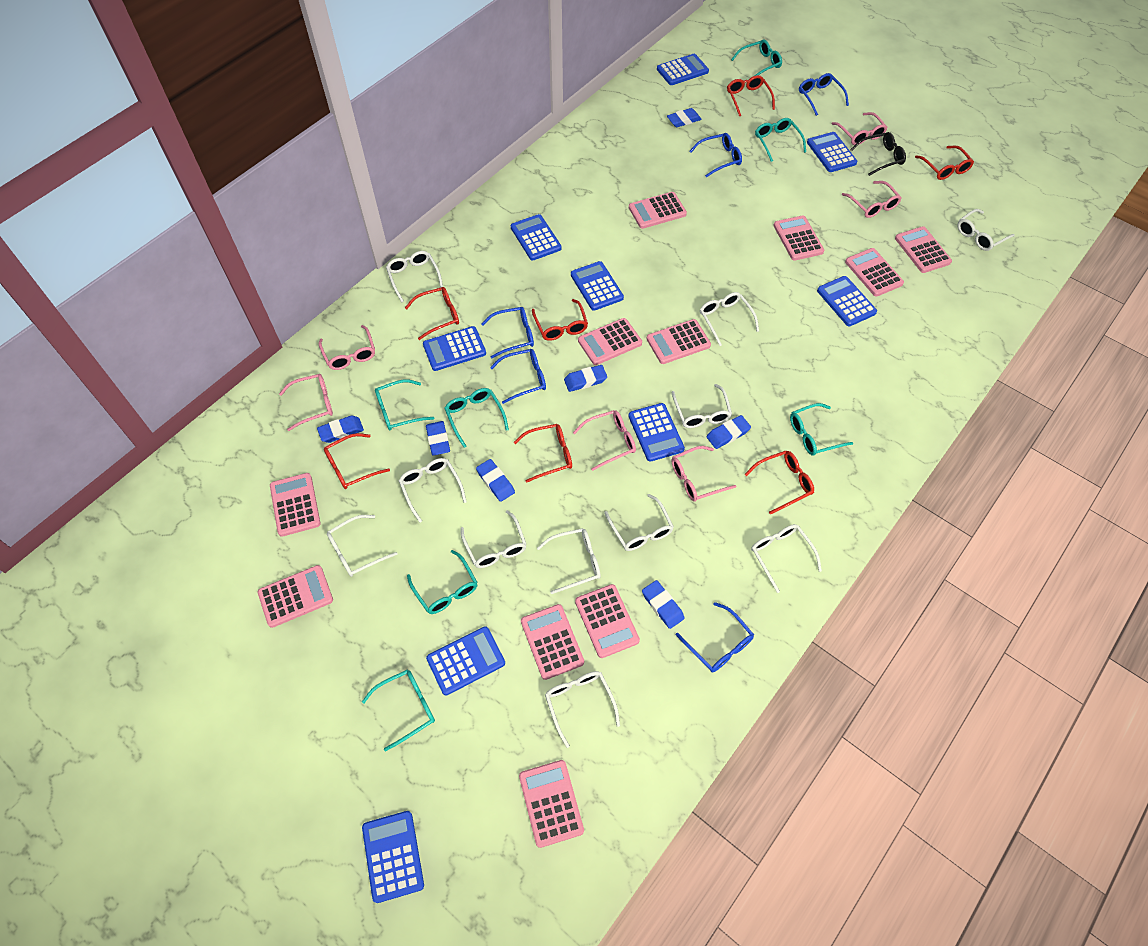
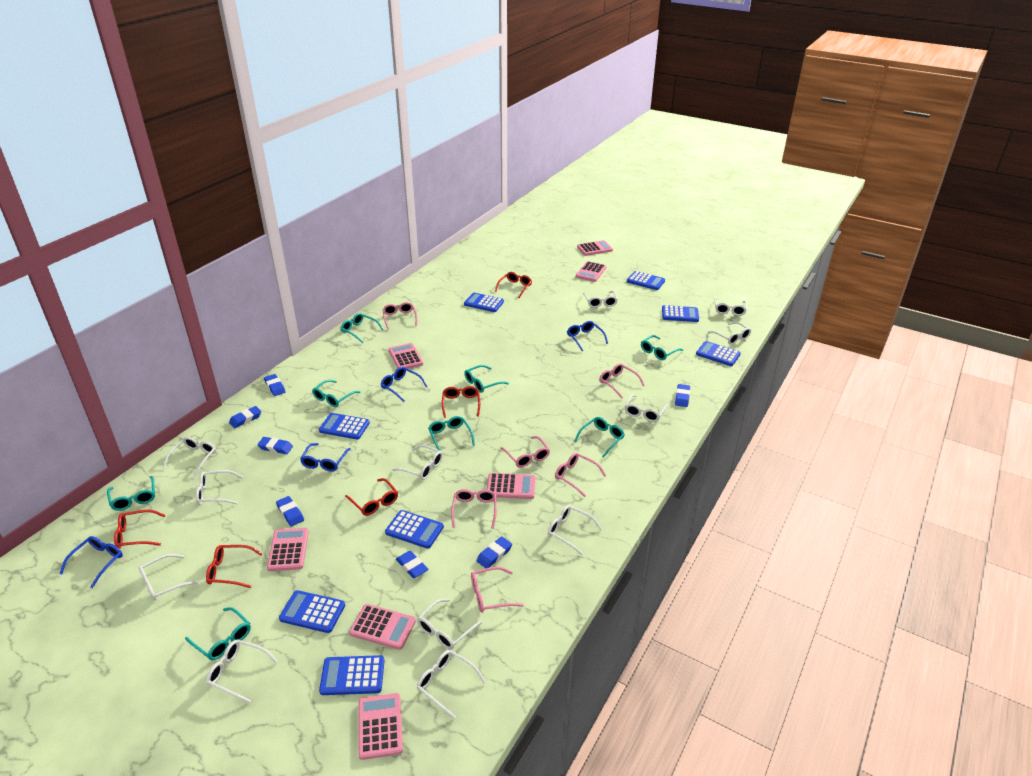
black glasses: 1 -> 0
blue calculator: 9 -> 8
blue glasses: 5 -> 4
pink calculator: 11 -> 7
red glasses: 7 -> 5
turquoise glasses: 7 -> 8
white glasses: 11 -> 12

